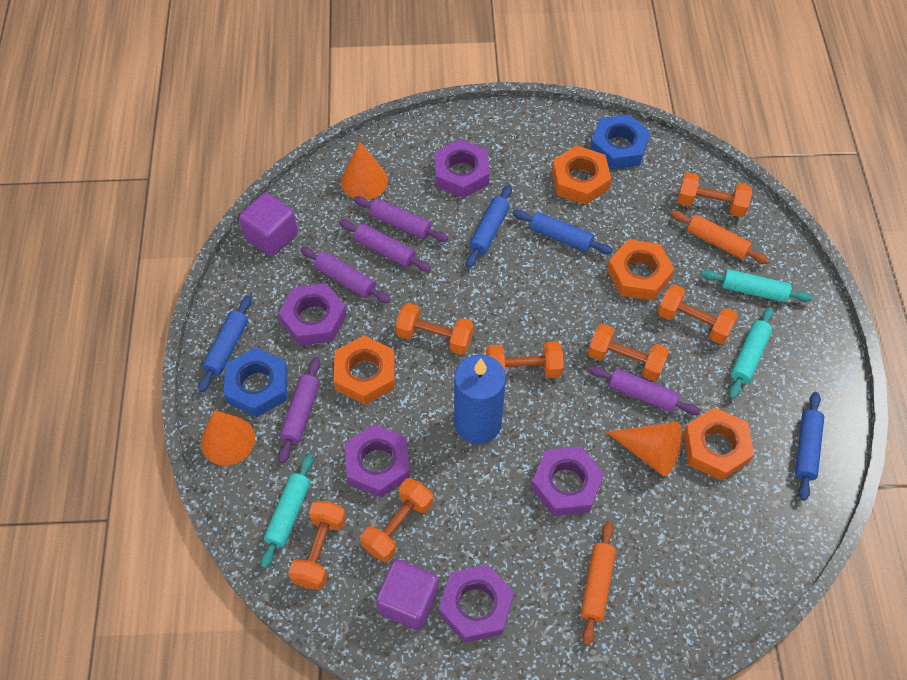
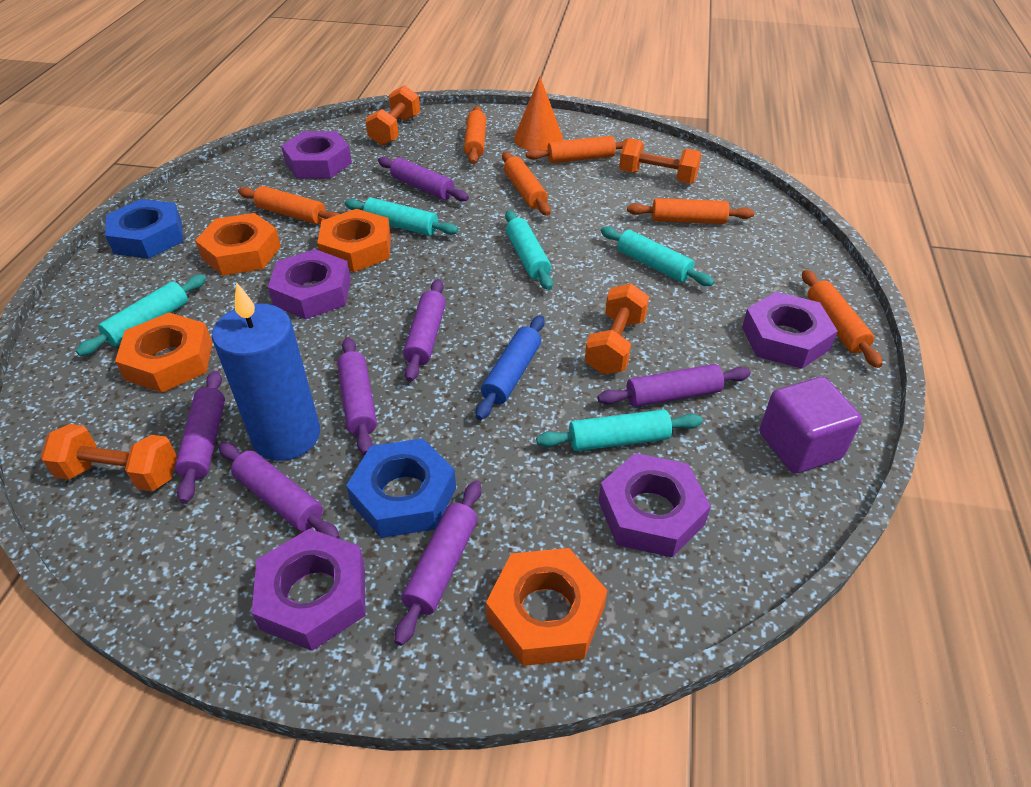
blue rolling pin: 4 -> 1
orange cone: 3 -> 1
orange dumbbell: 7 -> 4
orange rolling pin: 2 -> 6
purple cube: 2 -> 1
purple rolling pin: 5 -> 7
turquoise rolling pin: 3 -> 5

